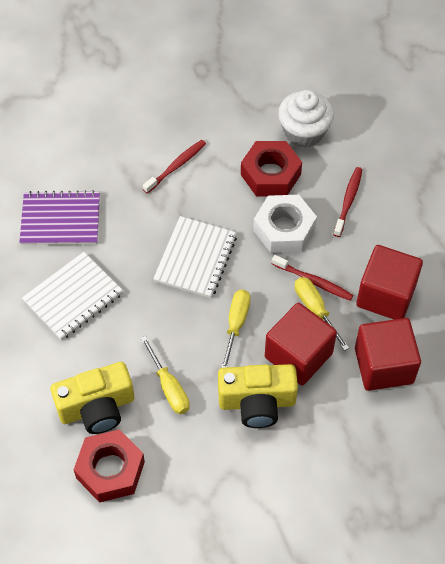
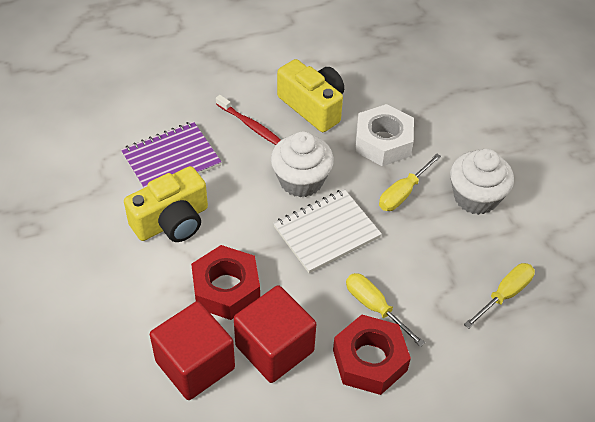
red cube: 3 -> 2
red toothbrush: 3 -> 1
white cupcake: 1 -> 2
white notebook: 2 -> 1

